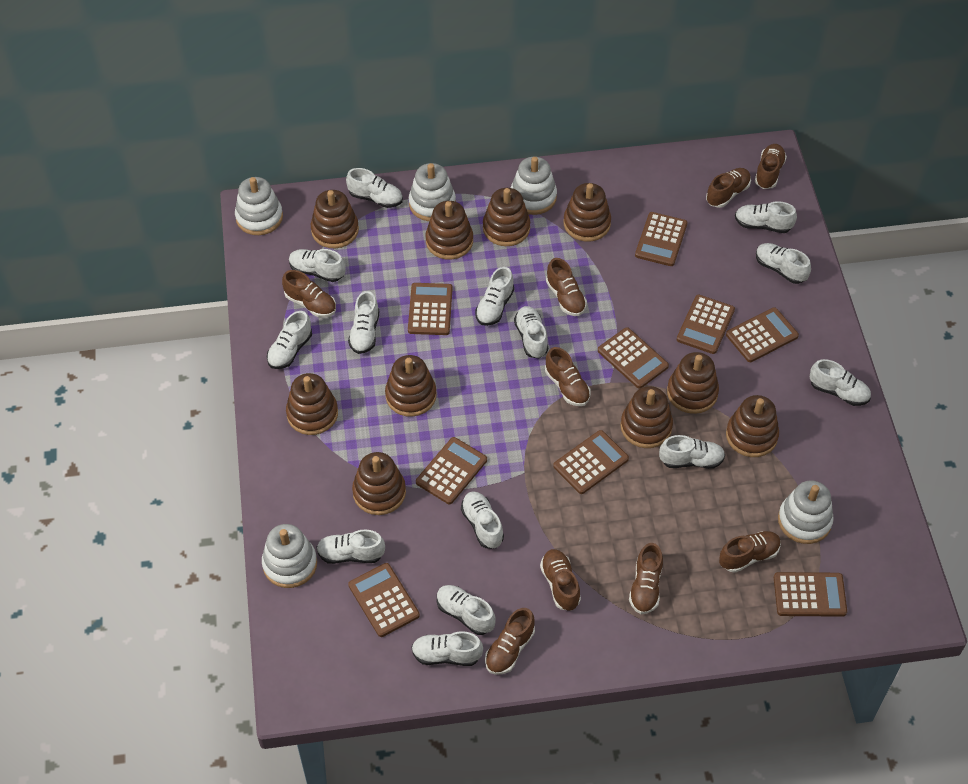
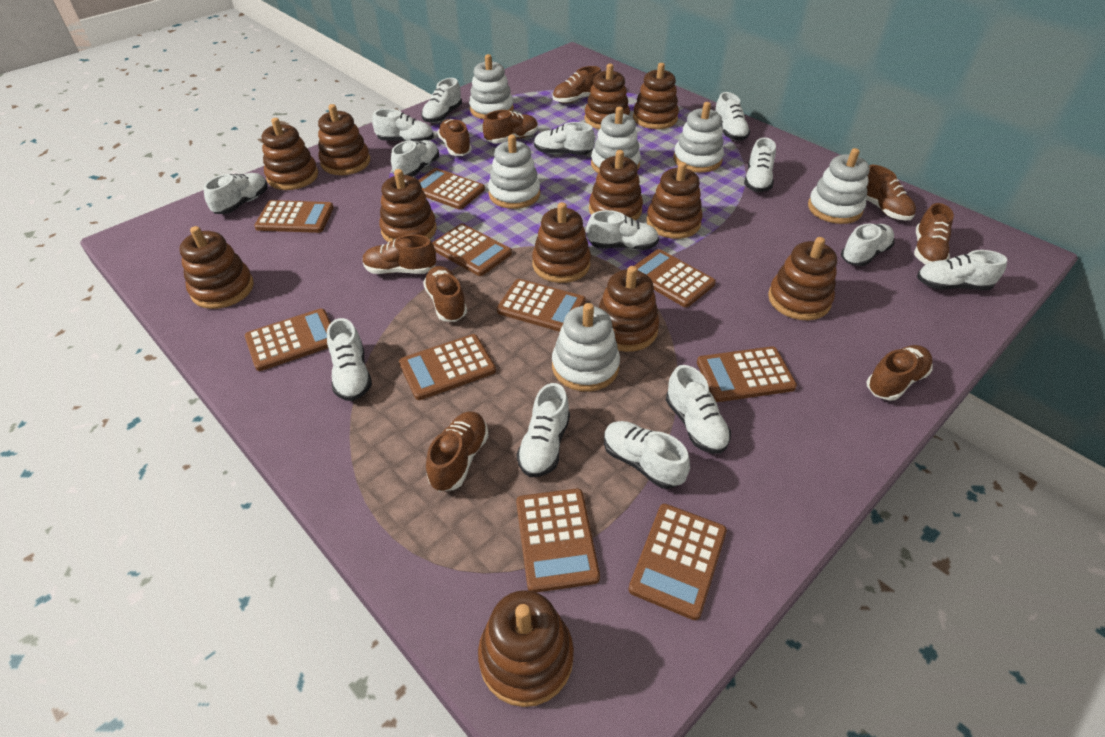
brown calculator: 9 -> 10
brown stacking toy: 10 -> 12
white stacking toy: 5 -> 6

